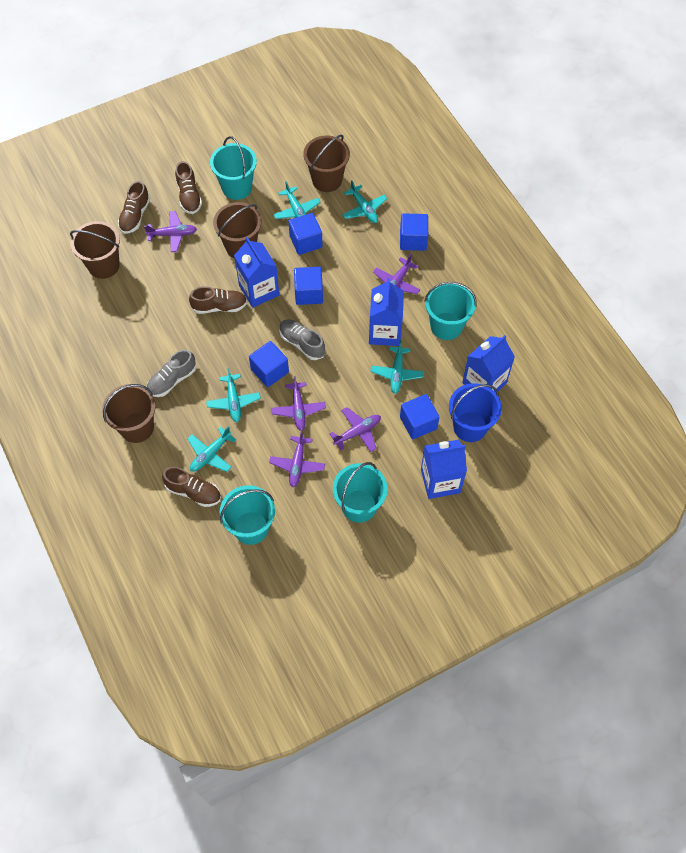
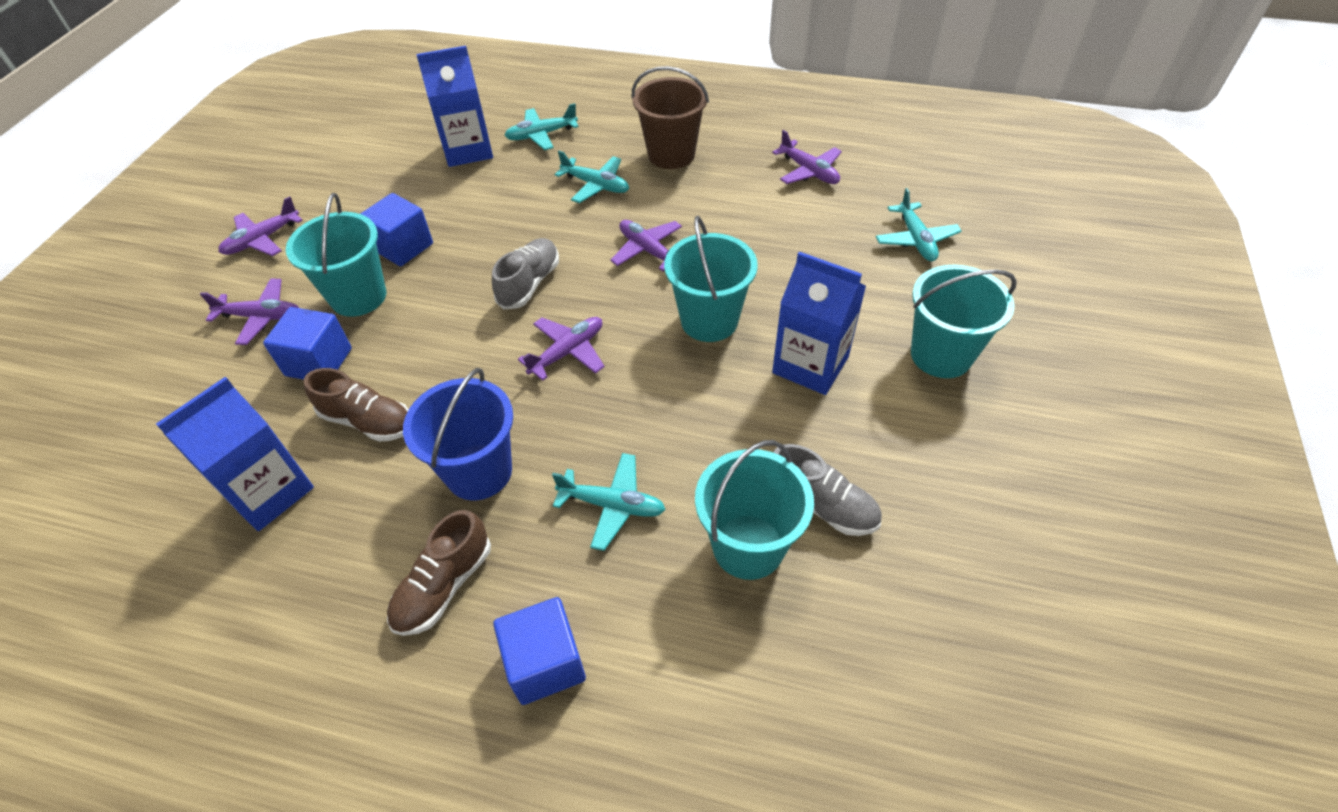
blue carton: 4 -> 3
blue cube: 5 -> 3
brown bucket: 4 -> 1
brown shoe: 4 -> 2
turquoise plane: 5 -> 4

